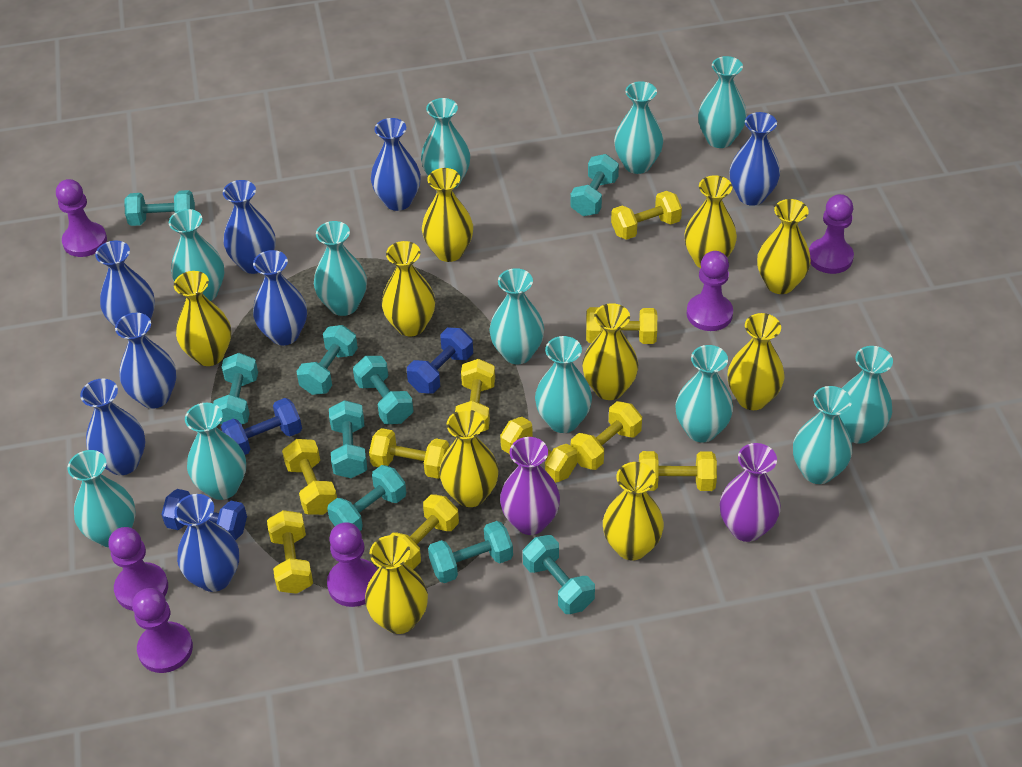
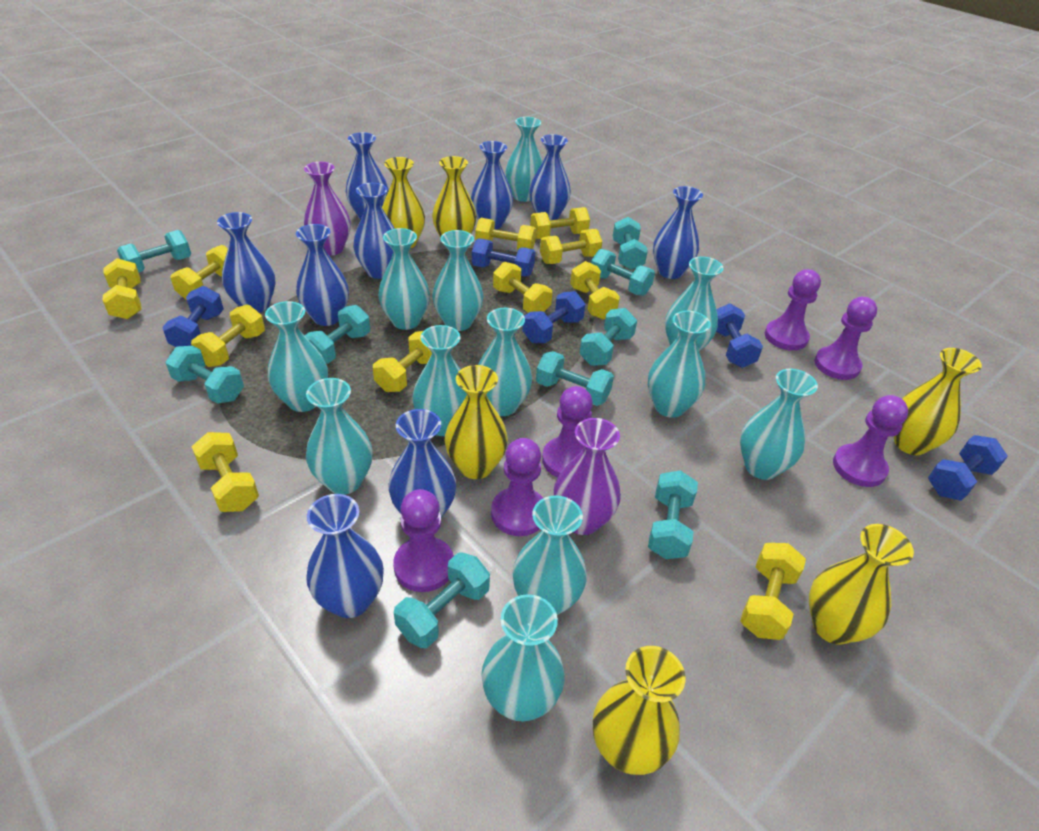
blue dumbbell: 3 -> 5
blue vase: 8 -> 9
yellow dumbbell: 10 -> 11
yellow vase: 10 -> 6

